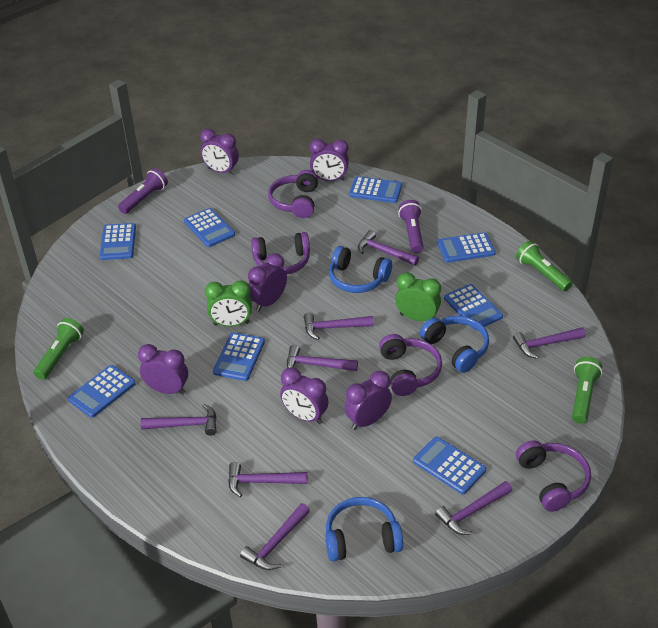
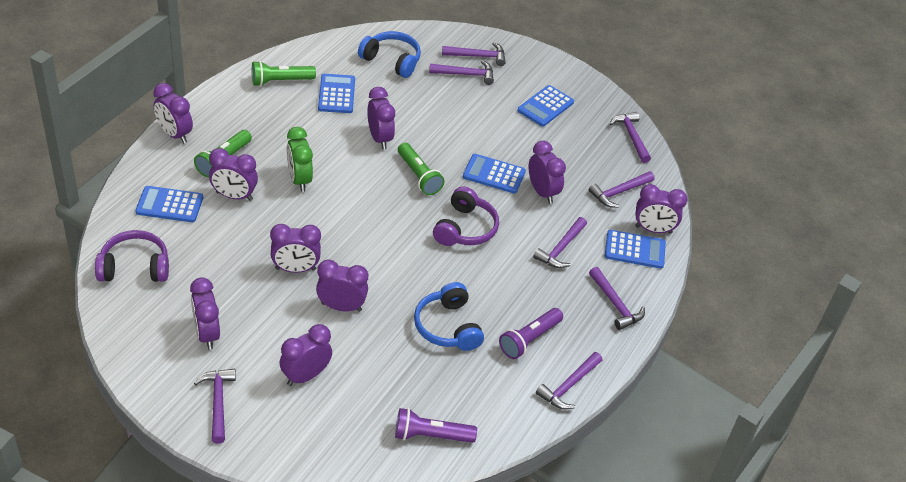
blue calculator: 8 -> 5
blue headphones: 3 -> 2
green clock: 2 -> 1
purple clock: 6 -> 9
purple headphones: 4 -> 2

